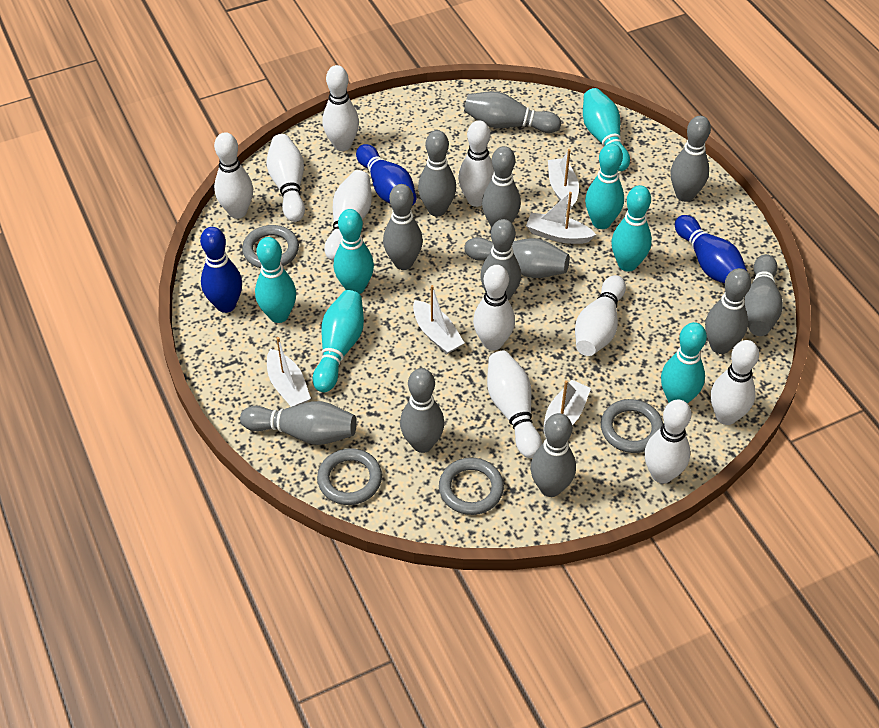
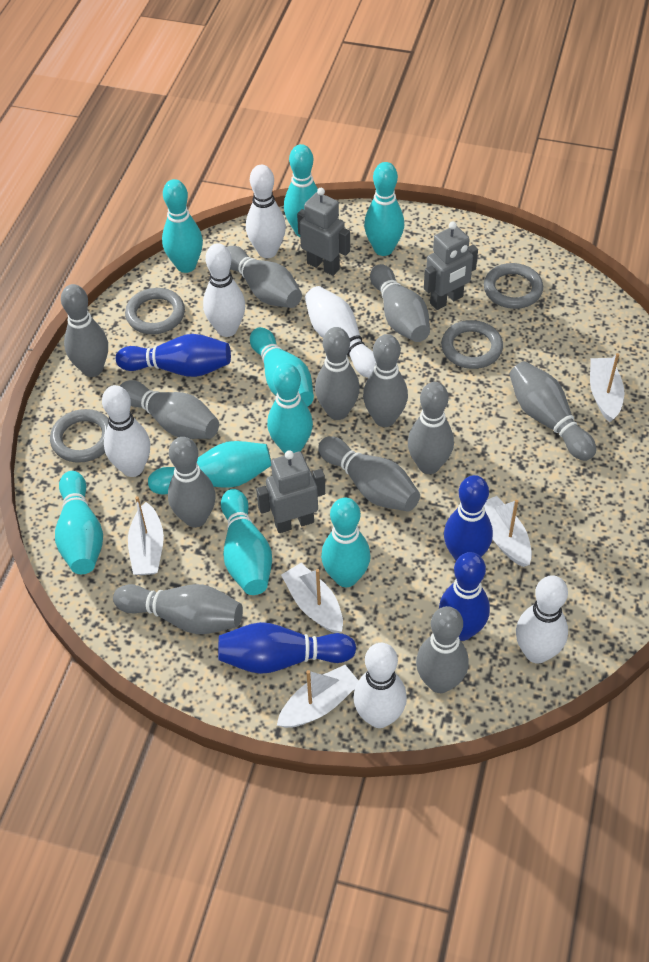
blue bowling pin: 3 -> 4
grey robot: 0 -> 3
turquoise bowling pin: 7 -> 9
white bowling pin: 10 -> 6

